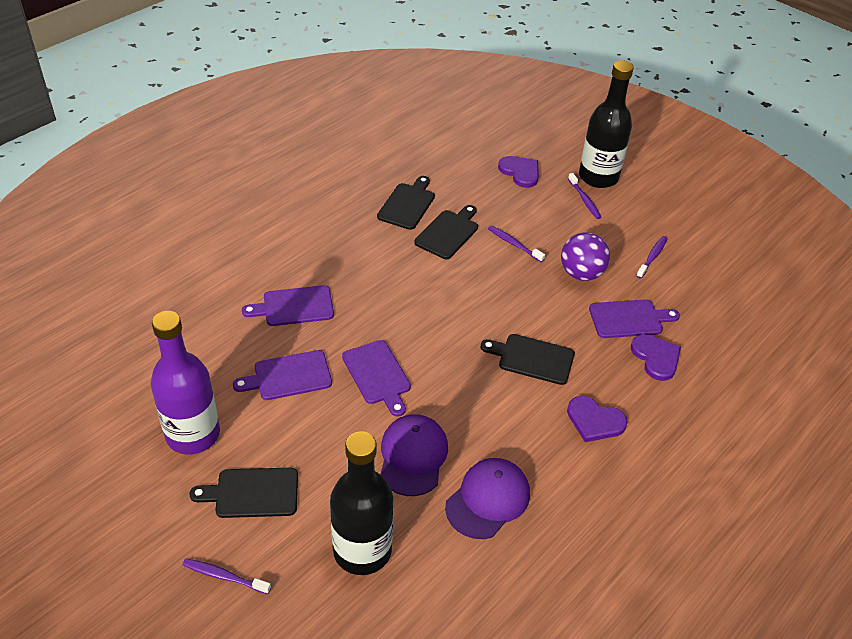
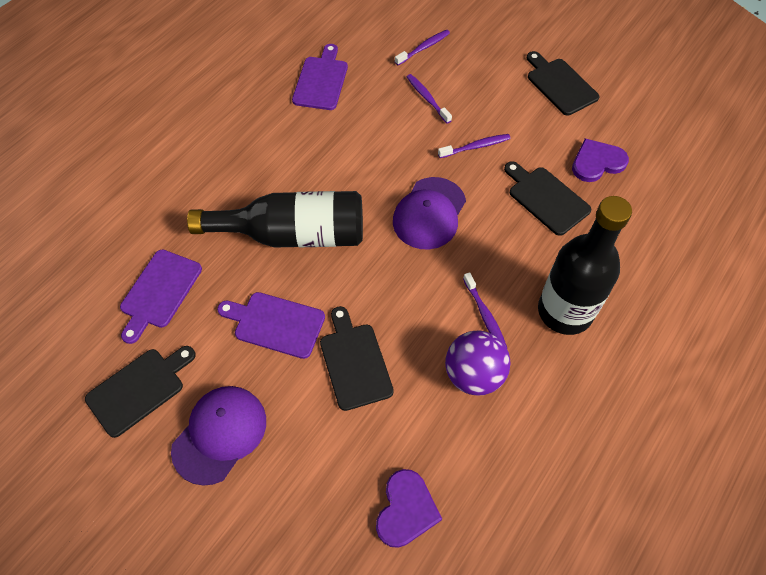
purple bottle: 1 -> 0
purple cutting board: 4 -> 3
purple heart: 3 -> 2

